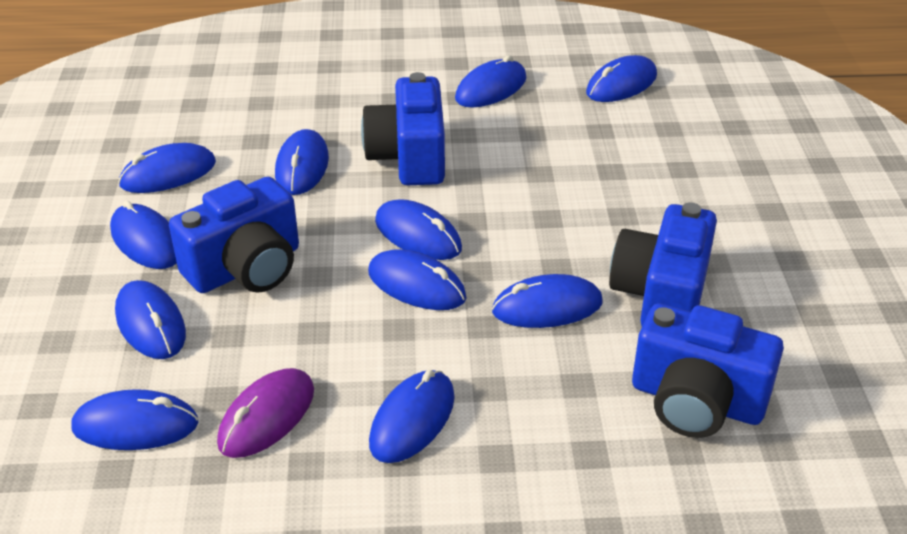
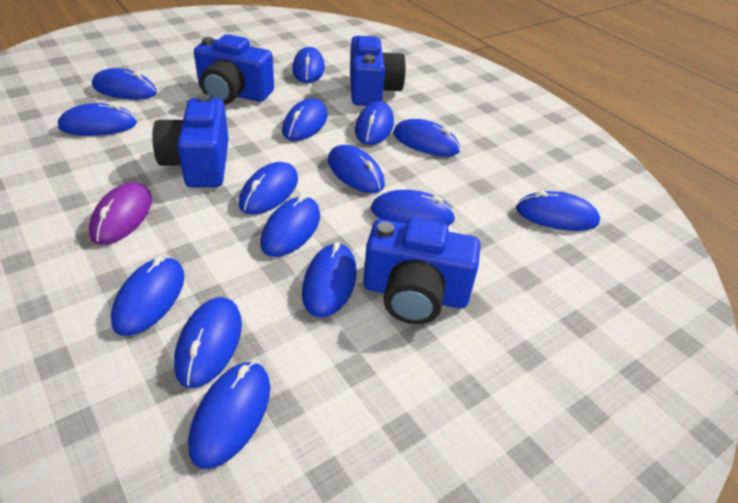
blue mouse: 11 -> 15

